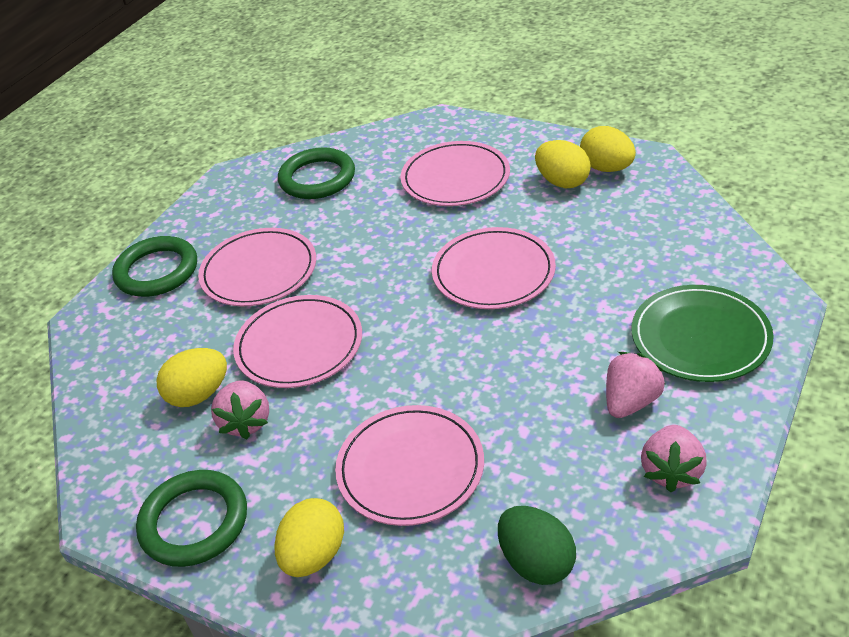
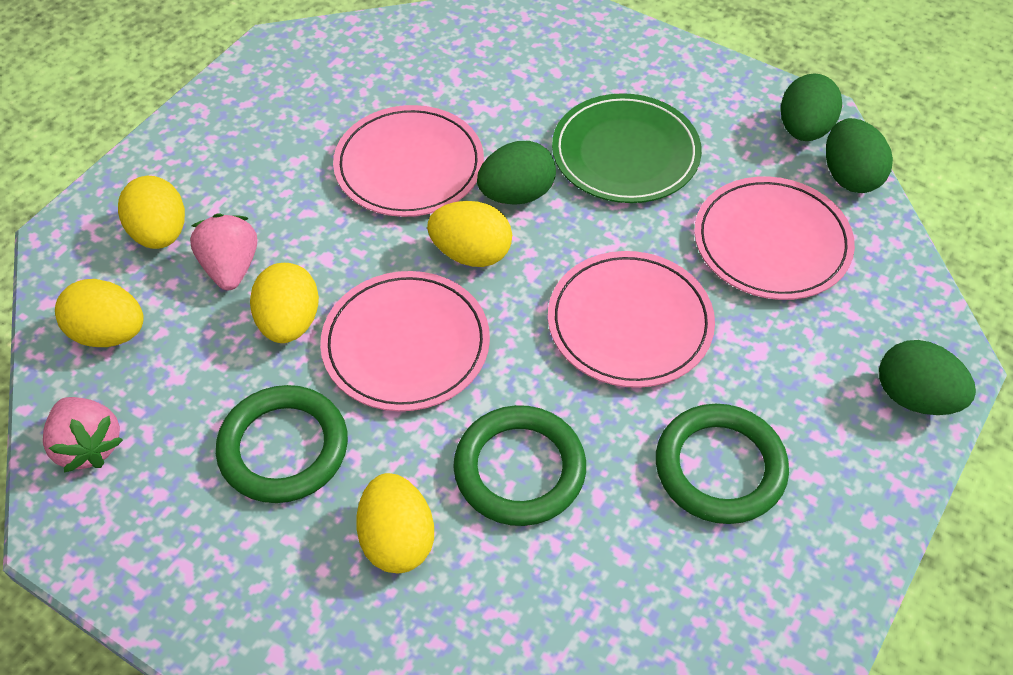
green egg: 1 -> 4
pink plate: 5 -> 4
pink strawberry: 3 -> 2
yellow egg: 4 -> 5

